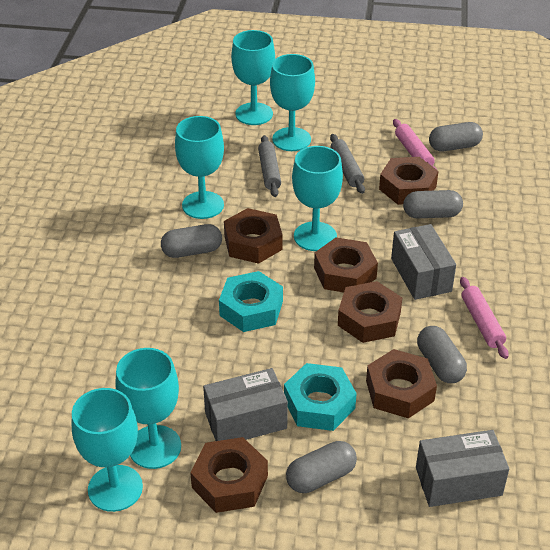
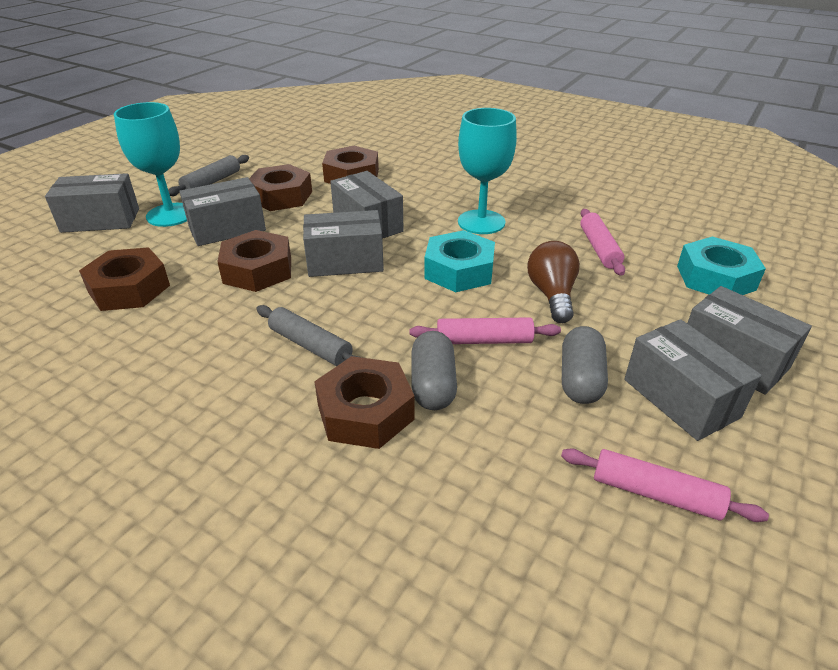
brown light bulb: 0 -> 1
brown nut: 6 -> 5
grey box: 3 -> 6
grey capsule: 5 -> 2
pink rolling pin: 2 -> 3
turquoise goblet: 6 -> 2

